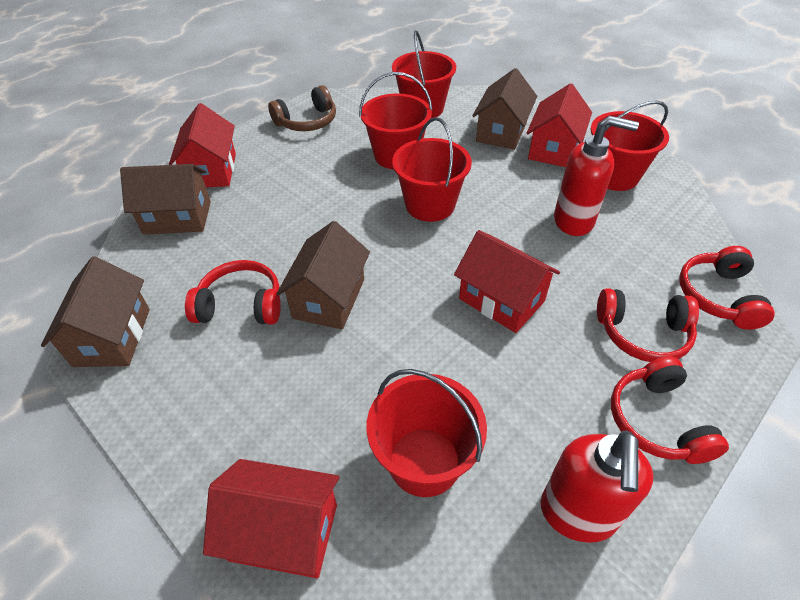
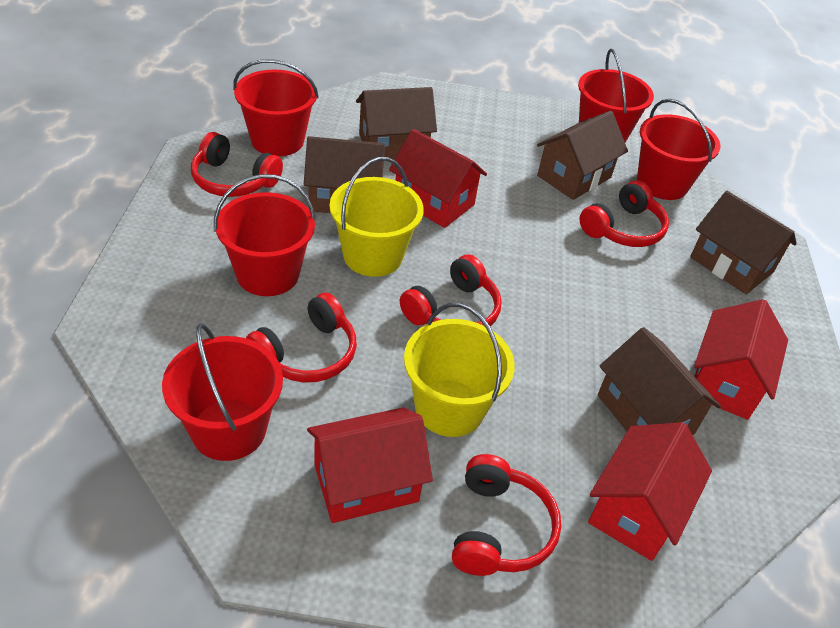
brown headphones: 1 -> 0
brown house: 4 -> 5
red headphones: 4 -> 5
red soap dispenser: 2 -> 0
yellow bucket: 0 -> 2

